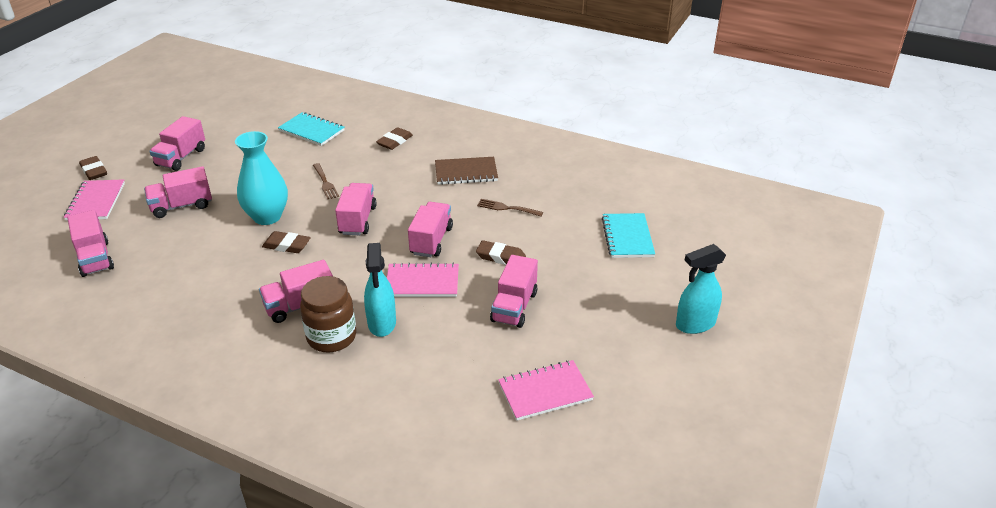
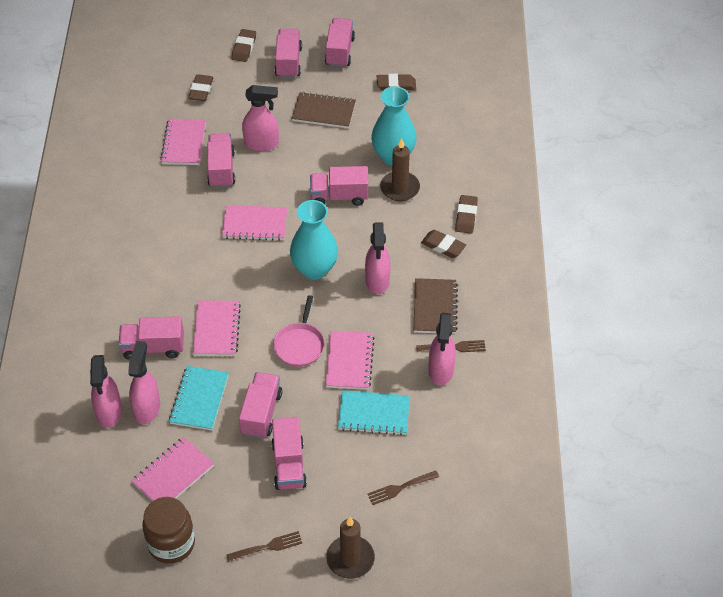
brown candle: 0 -> 2
brown eraser: 4 -> 5
brown fork: 2 -> 3
brown notebook: 1 -> 2
pink notebook: 3 -> 5
pink pan: 0 -> 1
pink spray bottle: 0 -> 5
turquoise spray bottle: 2 -> 0
turquoise vase: 1 -> 2

